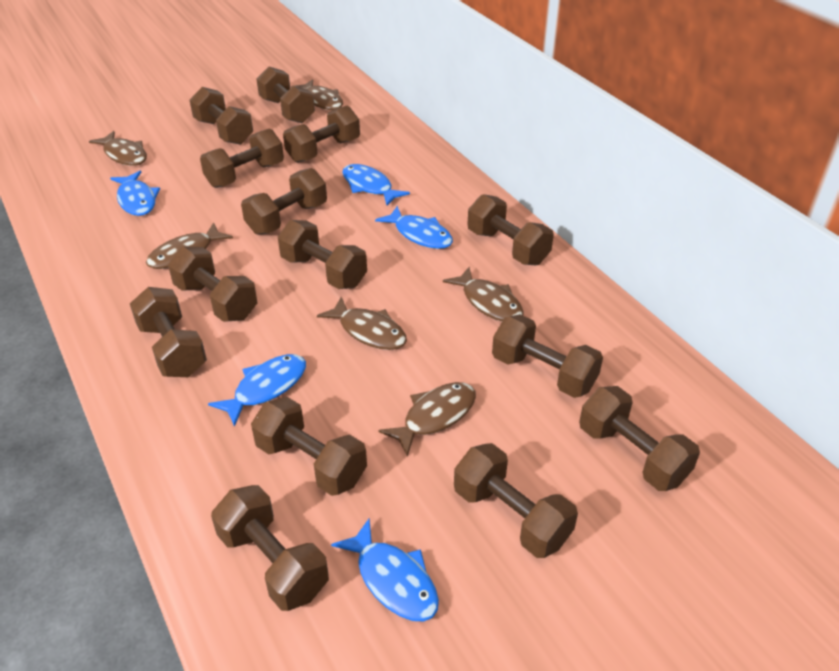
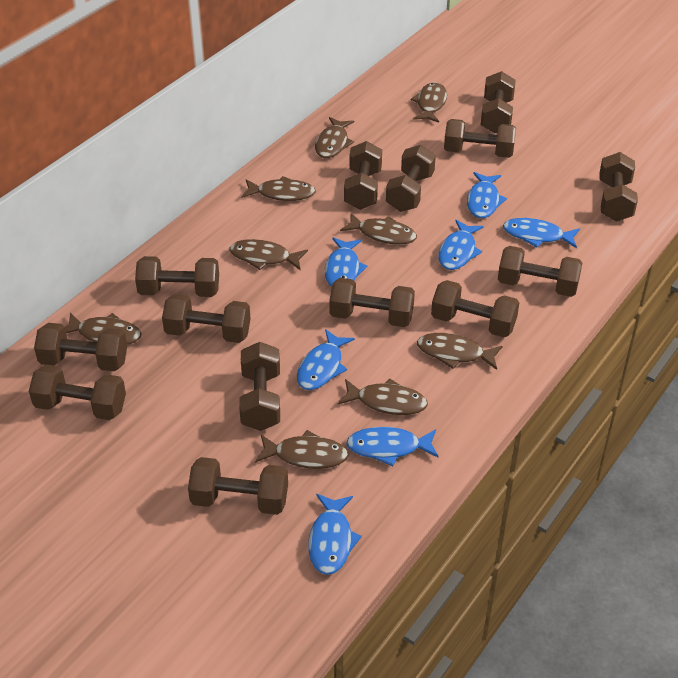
blue fish: 5 -> 7
brown fish: 6 -> 9

